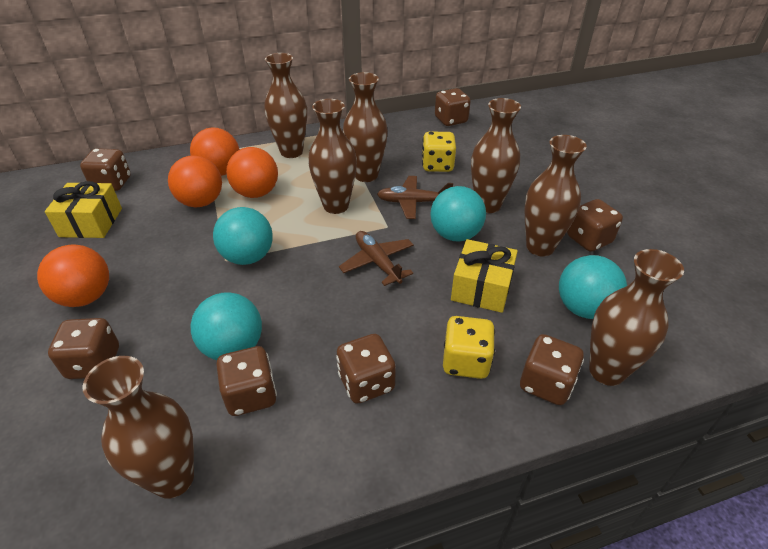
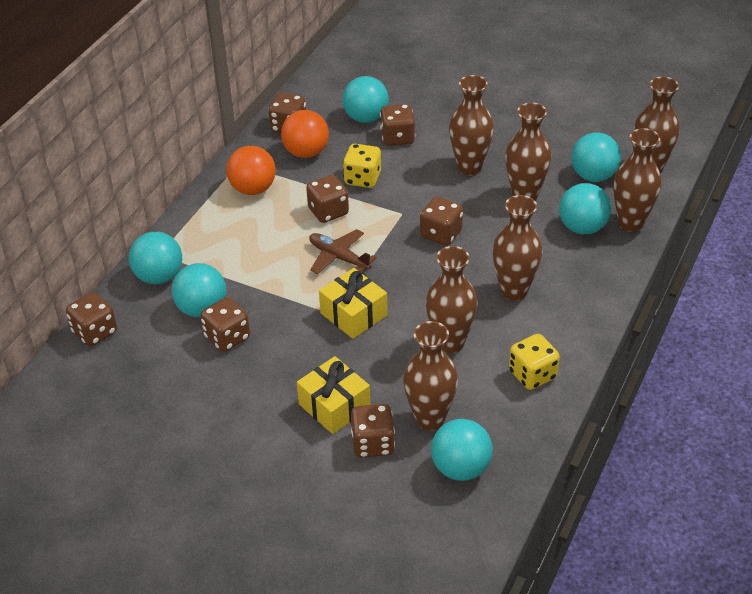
brown plane: 2 -> 1
orange ball: 4 -> 2
turquoise ball: 4 -> 6

